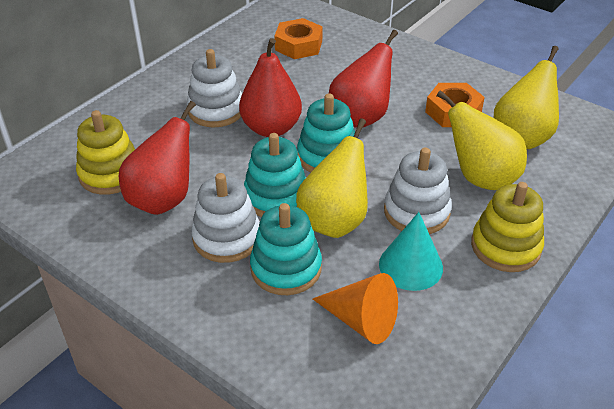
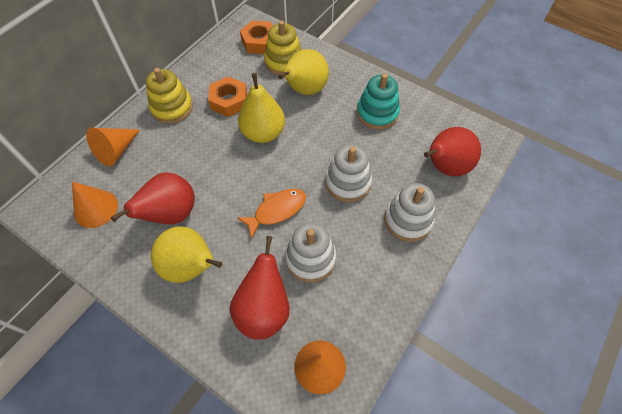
orange cone: 1 -> 3
orange fish: 0 -> 1
turquoise cone: 1 -> 0
turquoise stacking toy: 3 -> 1

